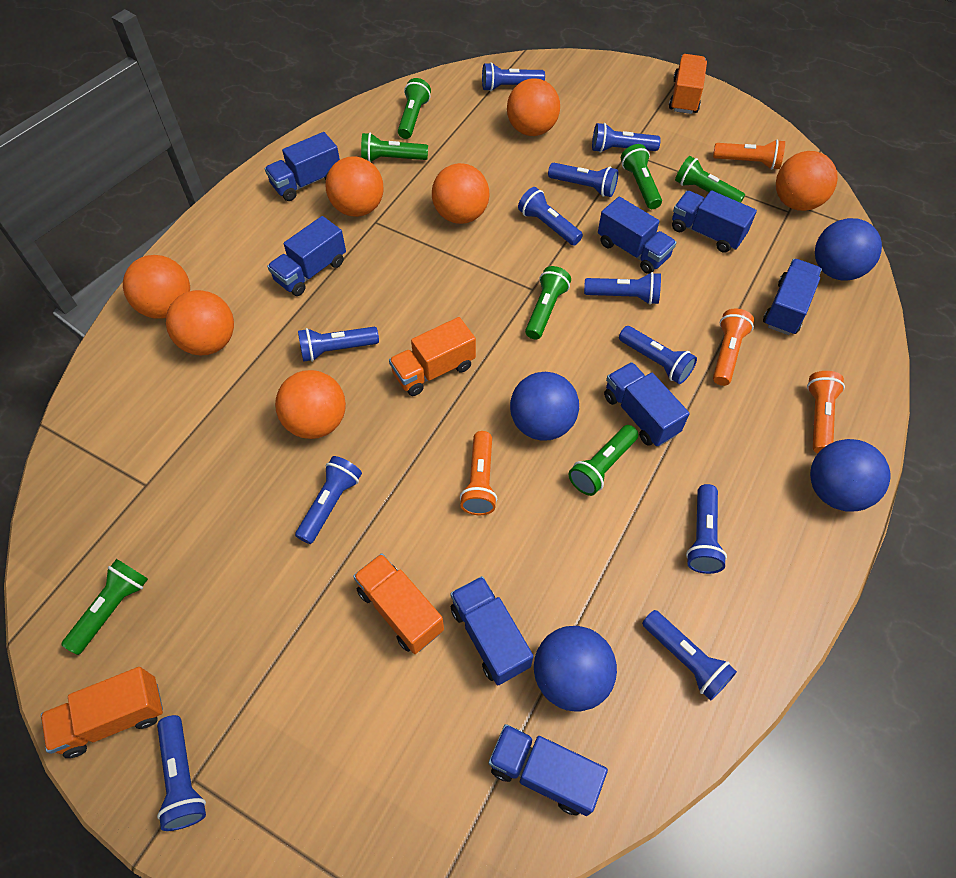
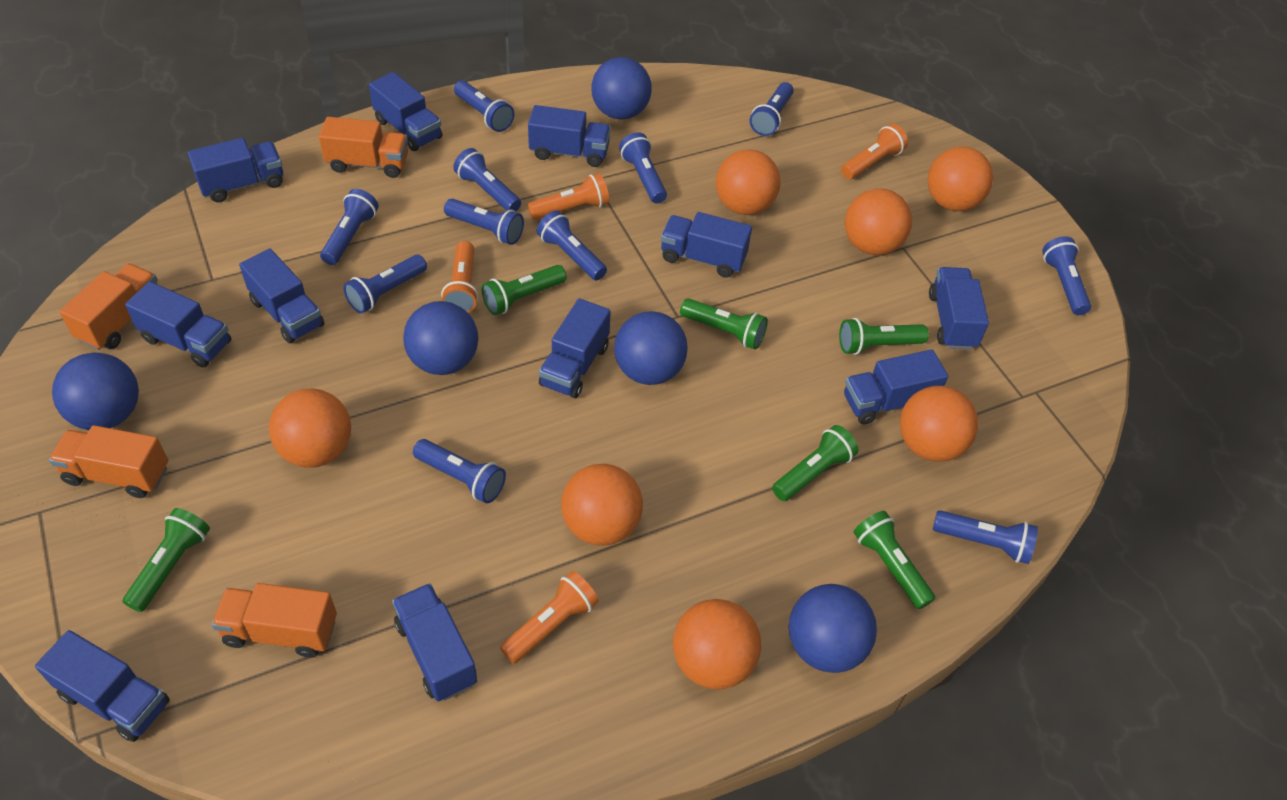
blue ball: 4 -> 5
blue truck: 8 -> 11
green flashlight: 7 -> 6

